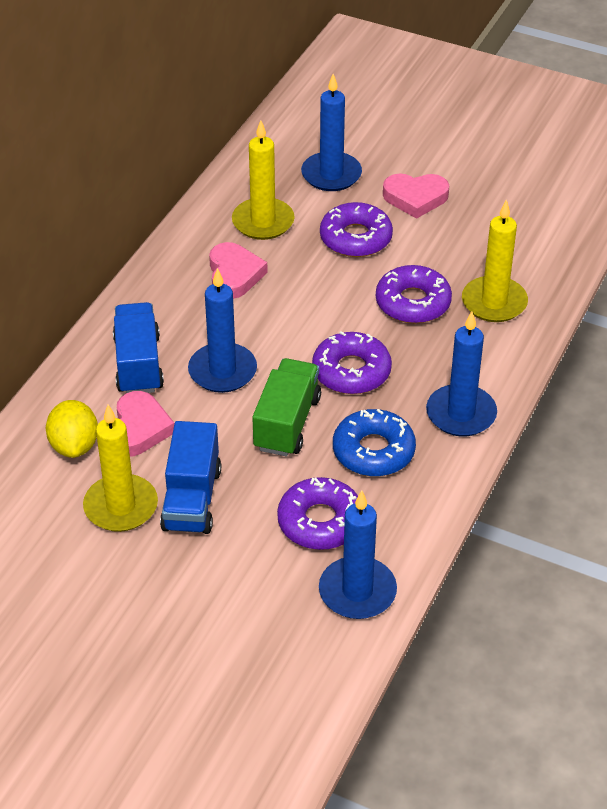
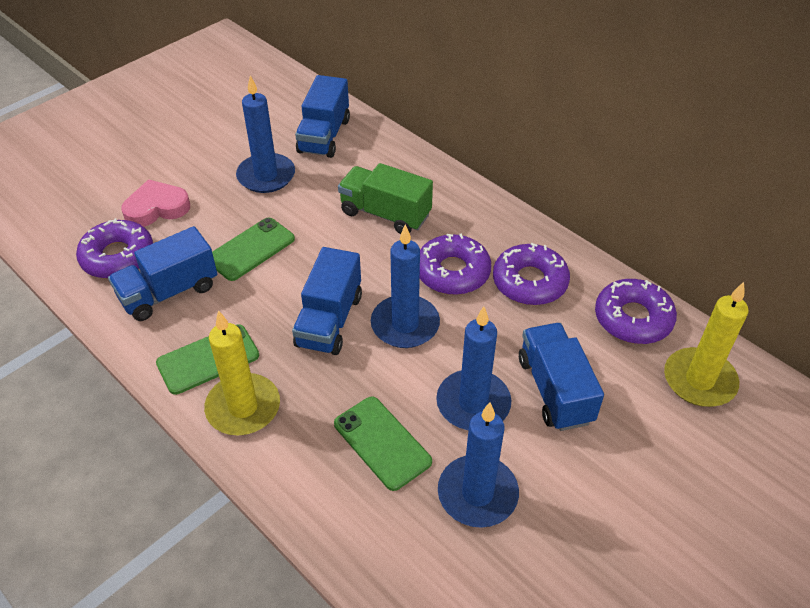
blue donut: 1 -> 0
blue truck: 2 -> 4
green phone: 0 -> 3
pink heart: 3 -> 1
yellow candle: 3 -> 2
yellow lemon: 1 -> 0

